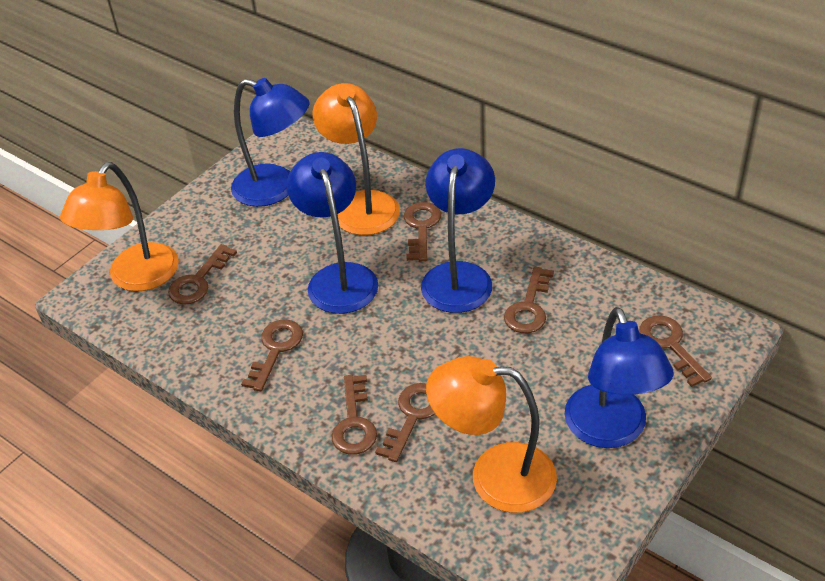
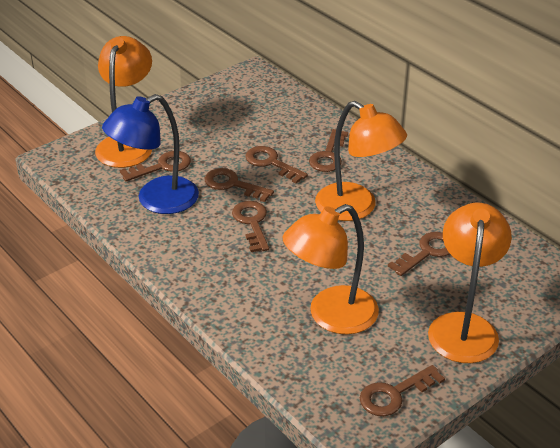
blue lamp: 4 -> 1
orange lamp: 3 -> 4

